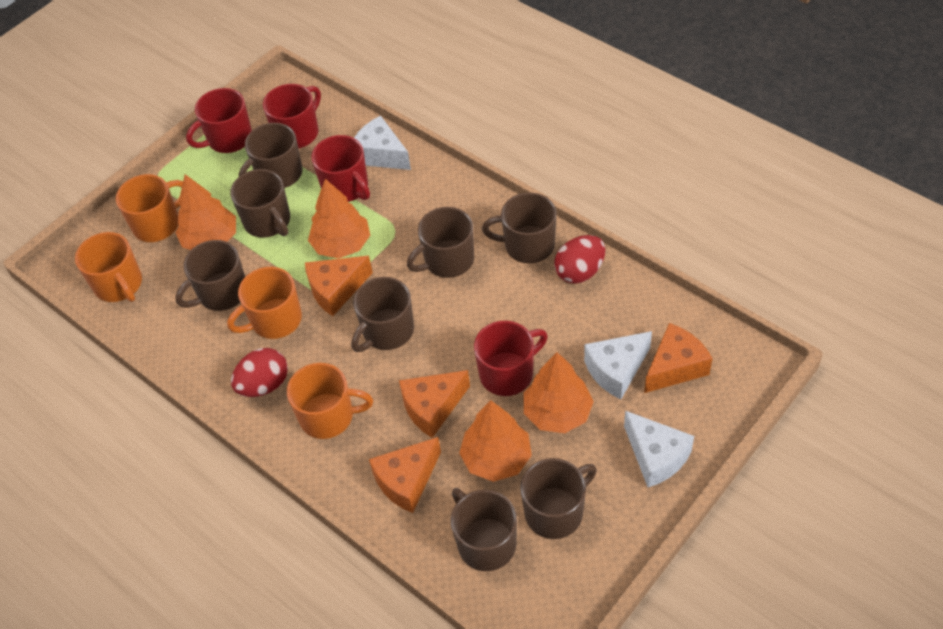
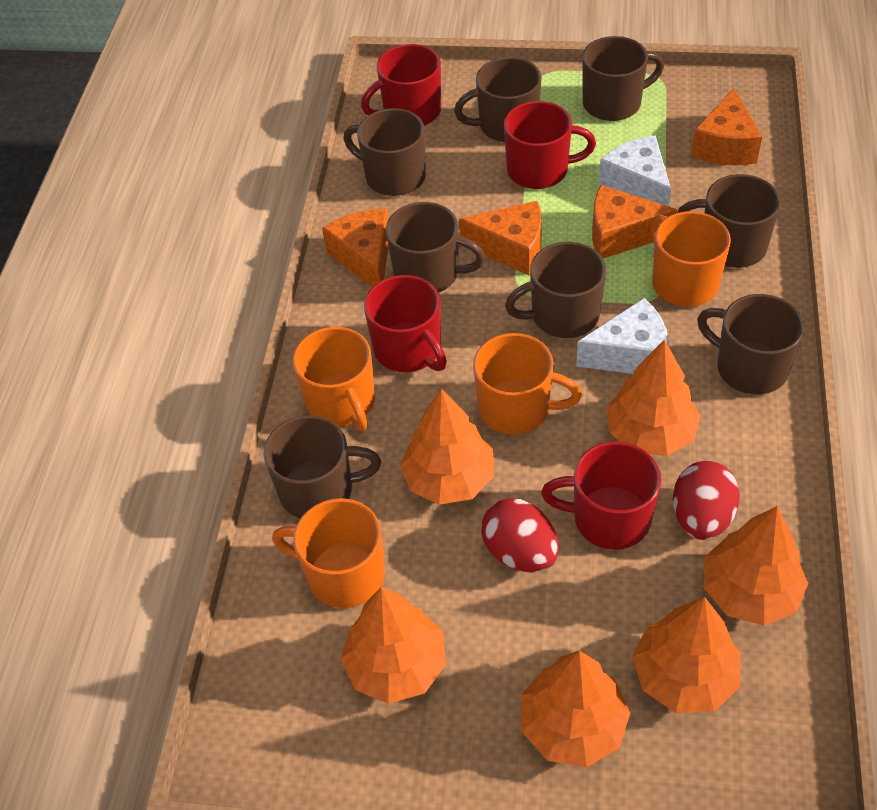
orange tree: 4 -> 6
white cheese: 3 -> 2

